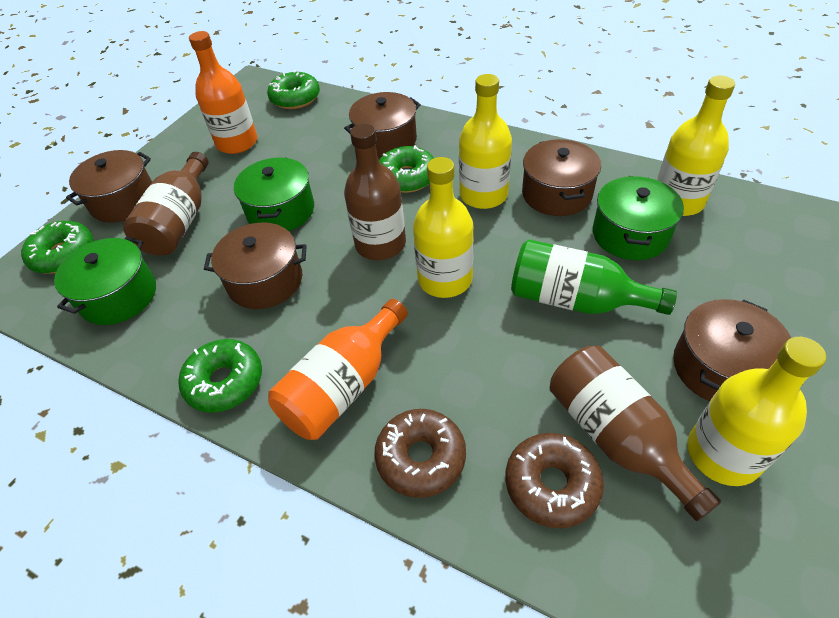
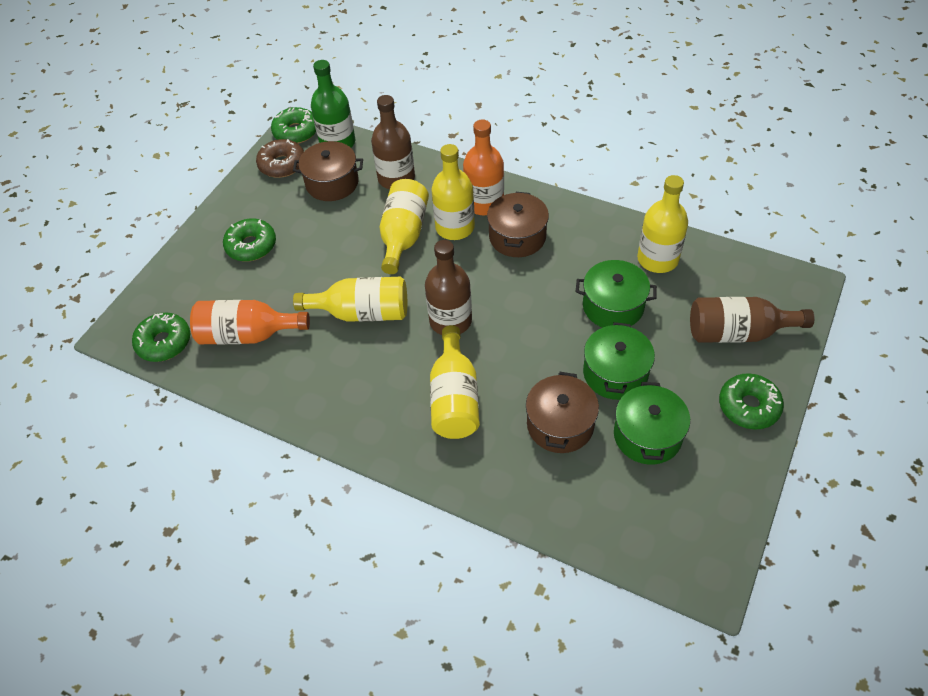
brown donut: 2 -> 1
brown pot: 5 -> 3
yellow bottle: 4 -> 5

